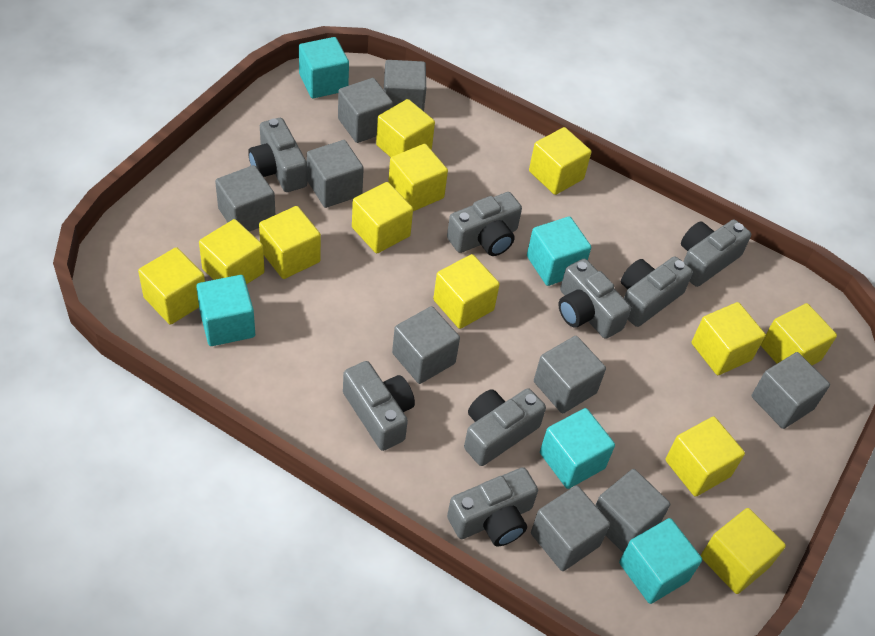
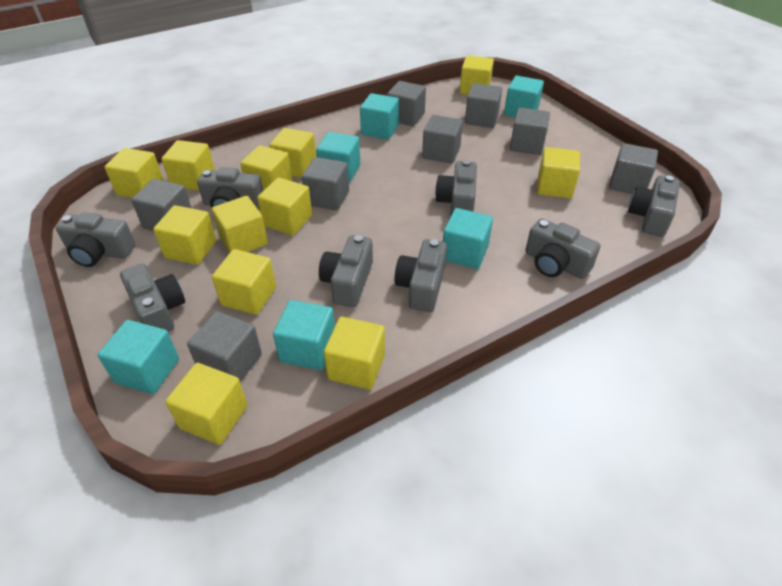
grey cube: 9 -> 8
turquoise cube: 5 -> 6

